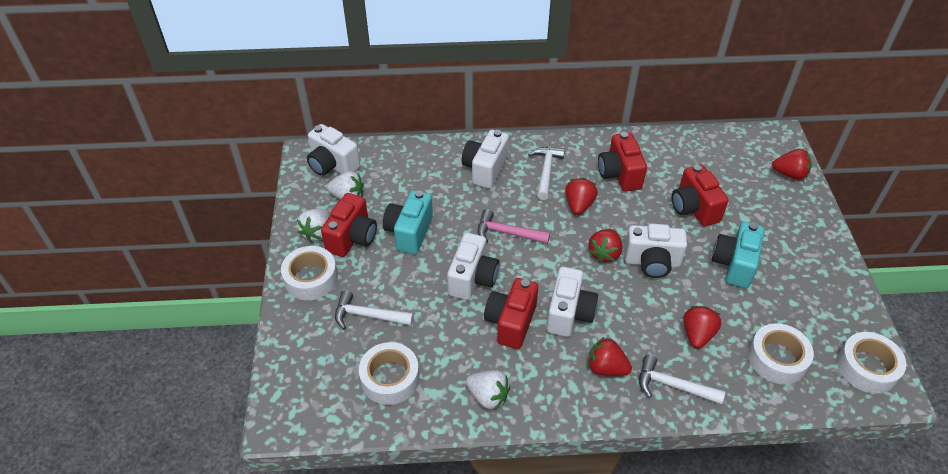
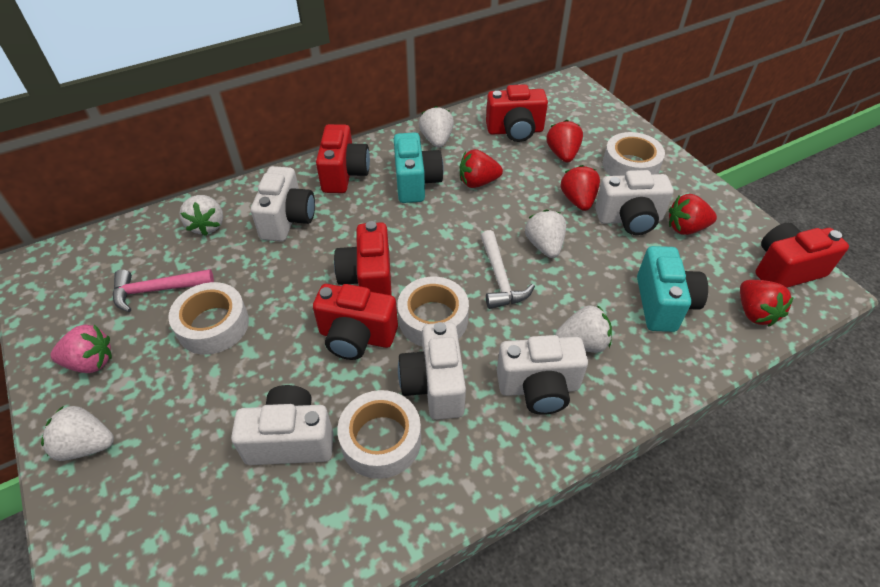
pink strawberry: 0 -> 1
red camera: 4 -> 5
white hammer: 3 -> 1
white strawberry: 3 -> 5

